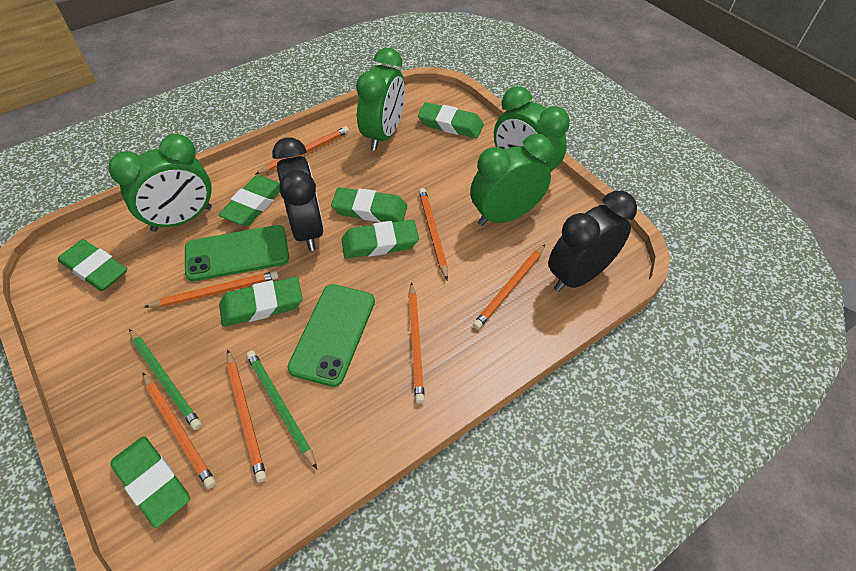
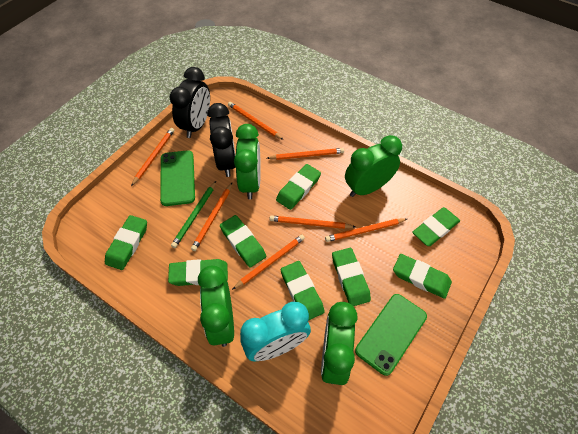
green eraser: 7 -> 8
green pencil: 2 -> 1
turquoise clock: 0 -> 1

